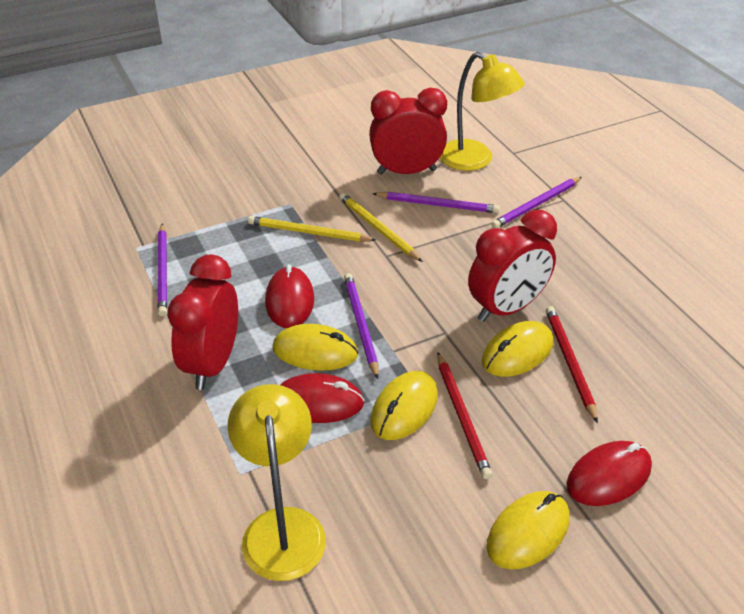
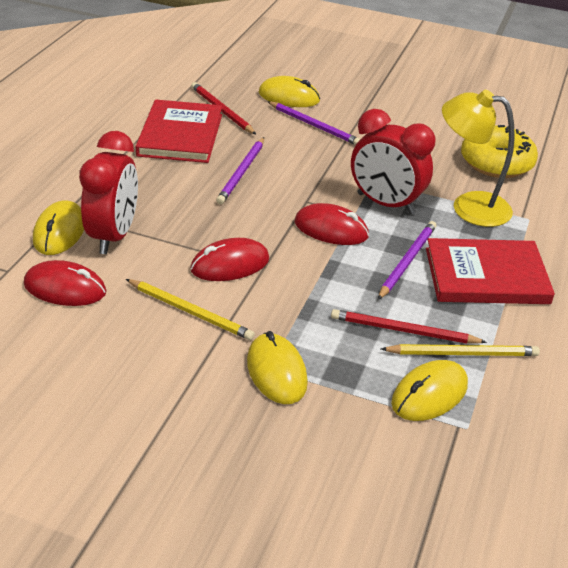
purple pencil: 4 -> 3
red book: 0 -> 2
red clock: 3 -> 2
yellow donut: 0 -> 1
yellow lamp: 2 -> 1

